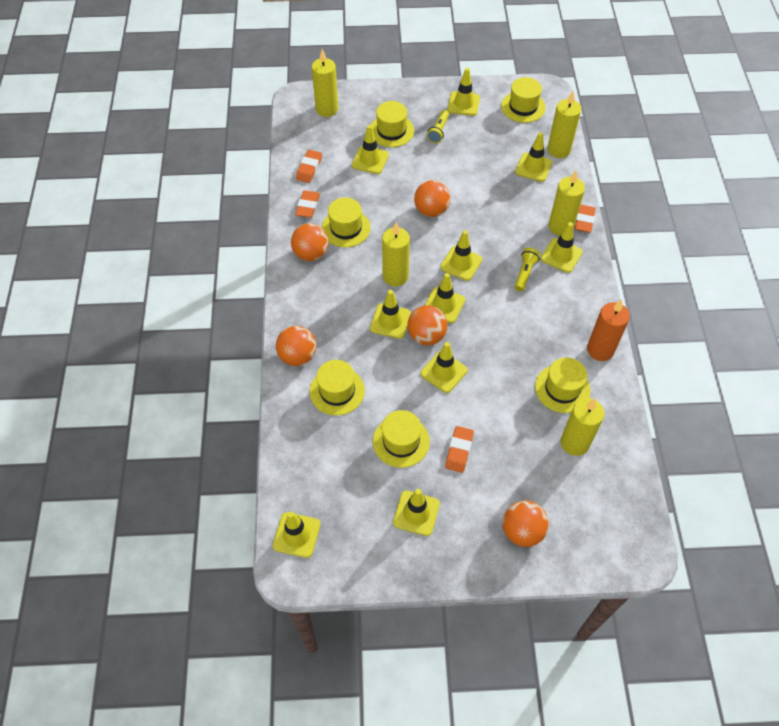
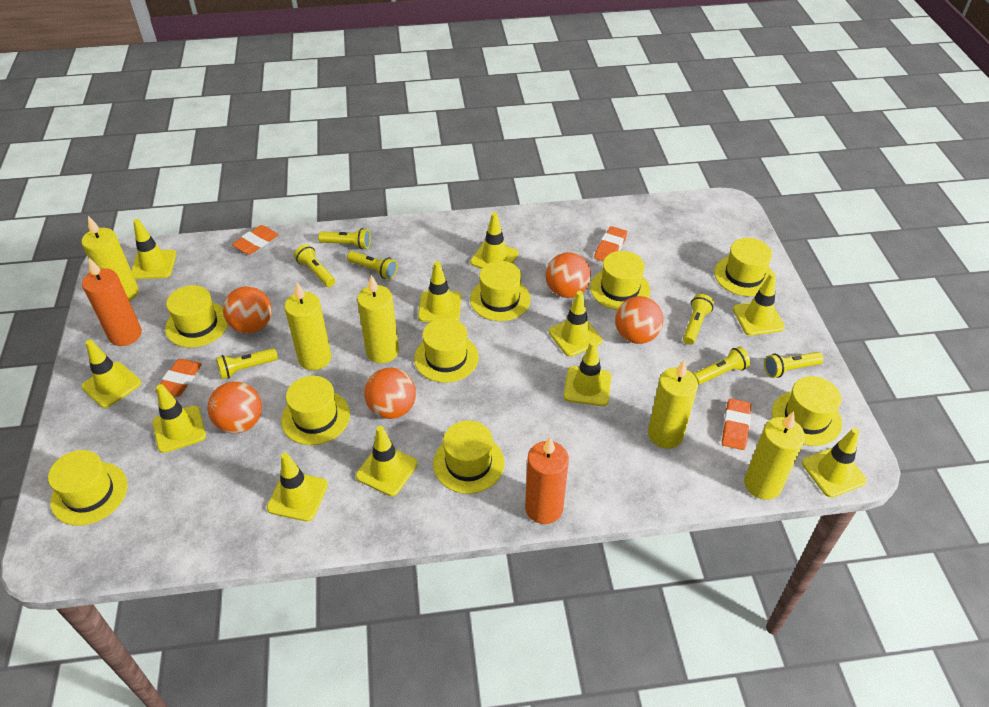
orange candle: 1 -> 2
yellow flashlight: 2 -> 7
yellow hat: 6 -> 9
yellow traffic cone: 10 -> 11

